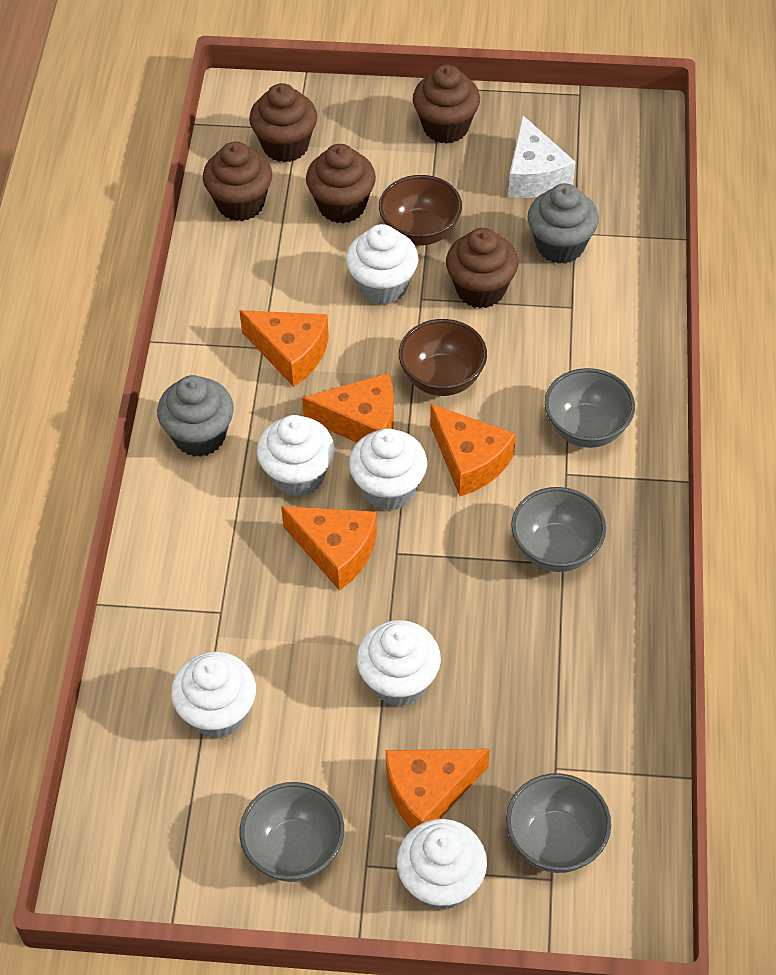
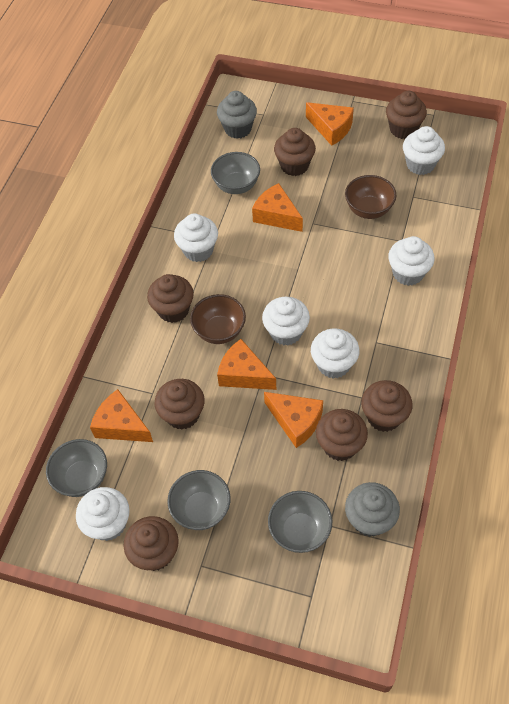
brown cupcake: 5 -> 7
white cheese: 1 -> 0

